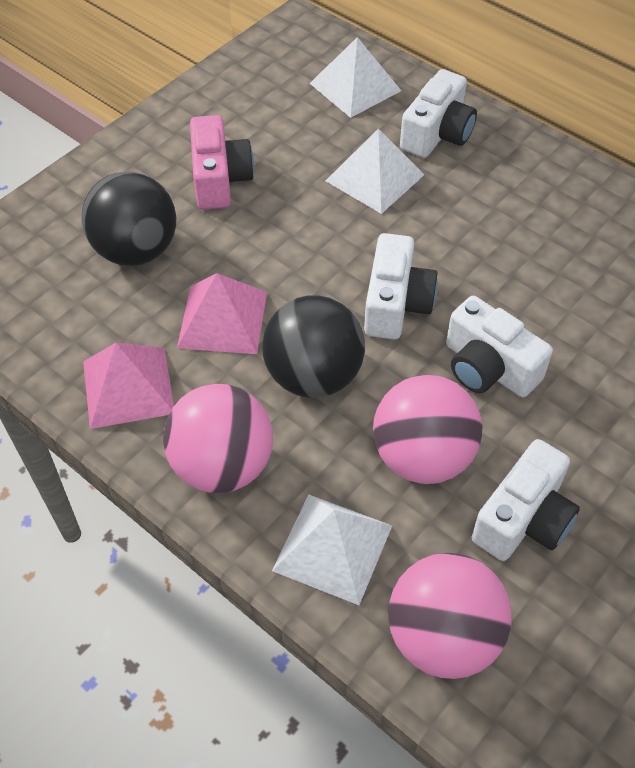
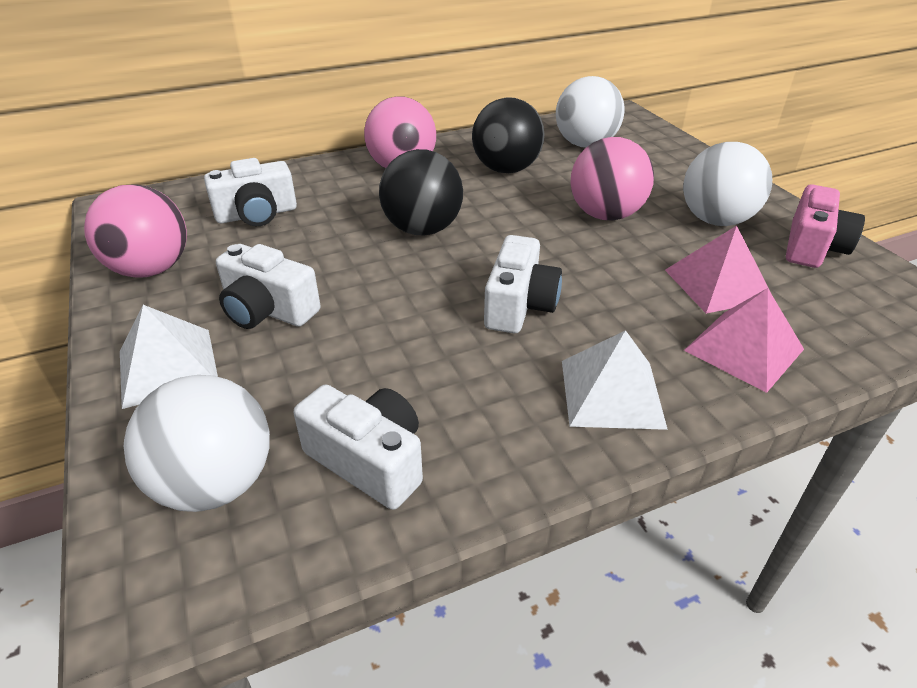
white ball: 0 -> 3
white pyramid: 3 -> 2

